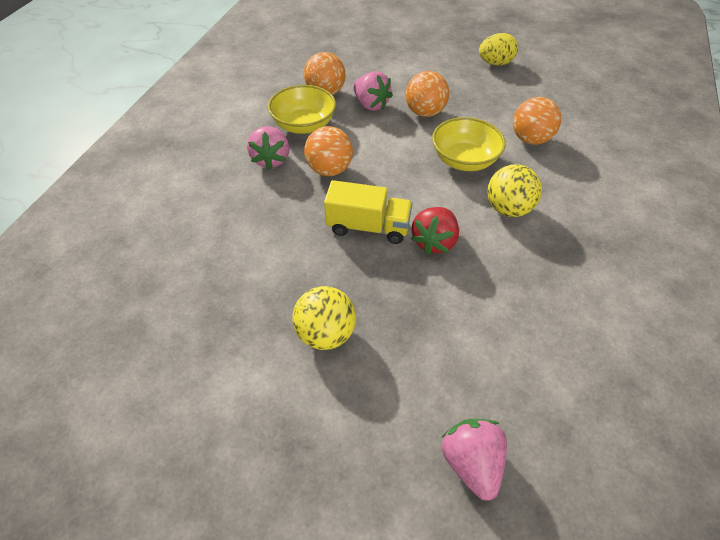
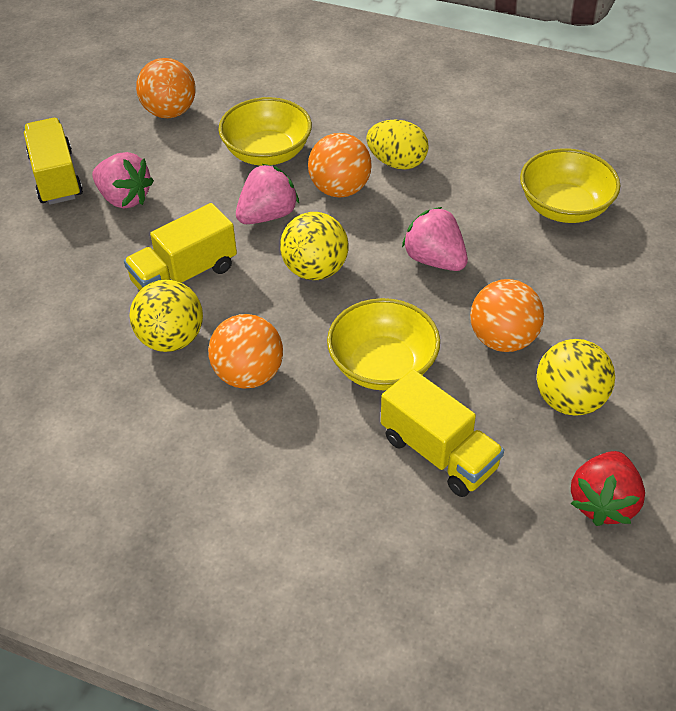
yellow ball: 2 -> 3
yellow bowl: 2 -> 3
yellow truck: 1 -> 3

